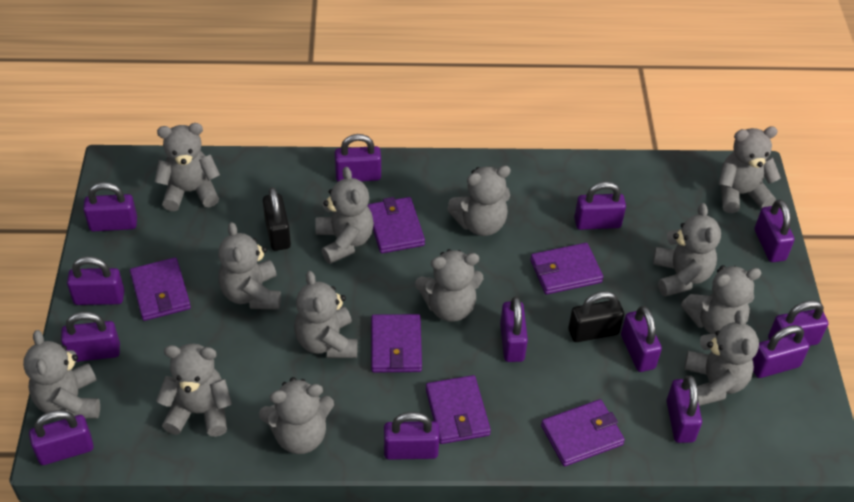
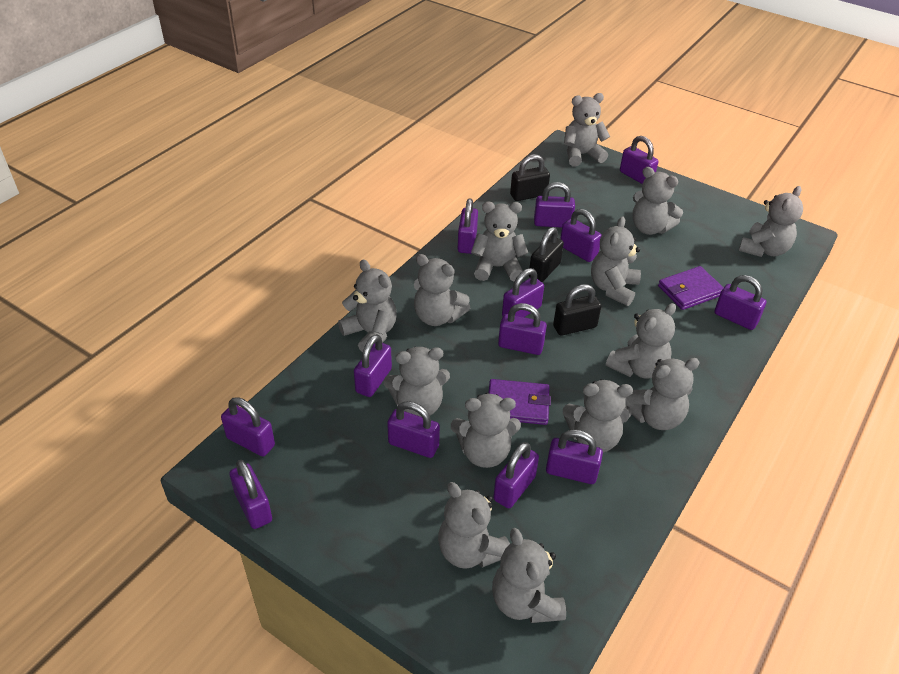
black padlock: 2 -> 3
grey teddy bear: 13 -> 14
purple wallet: 6 -> 2

